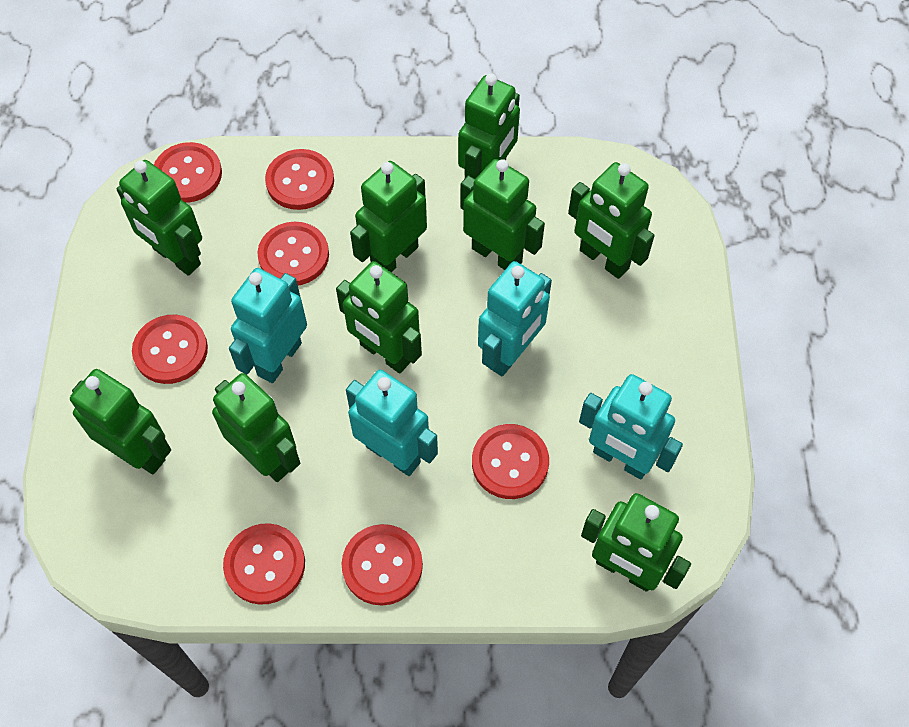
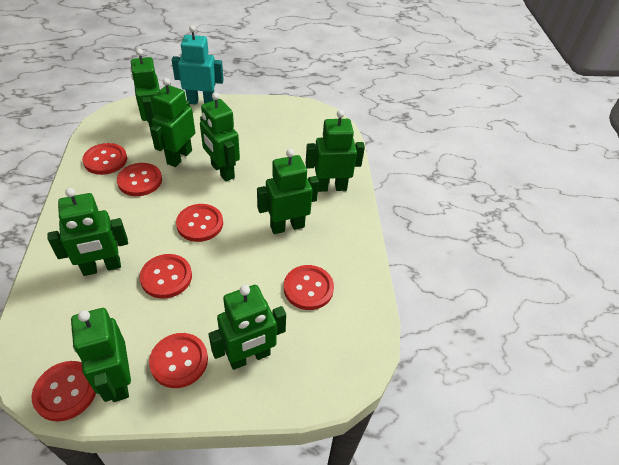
green robot: 9 -> 8
turquoise robot: 4 -> 1

